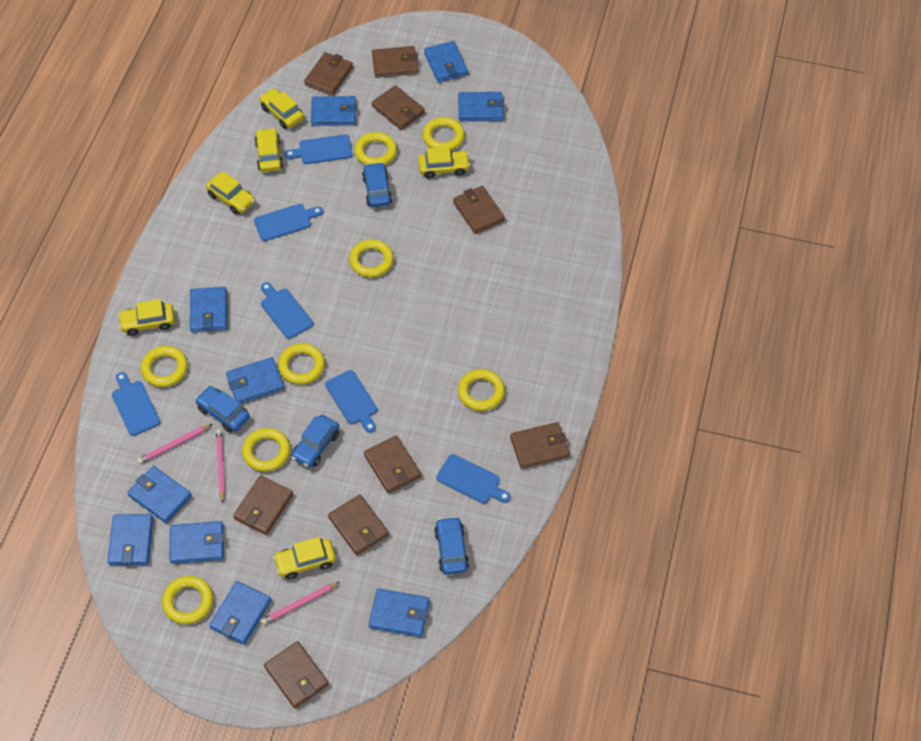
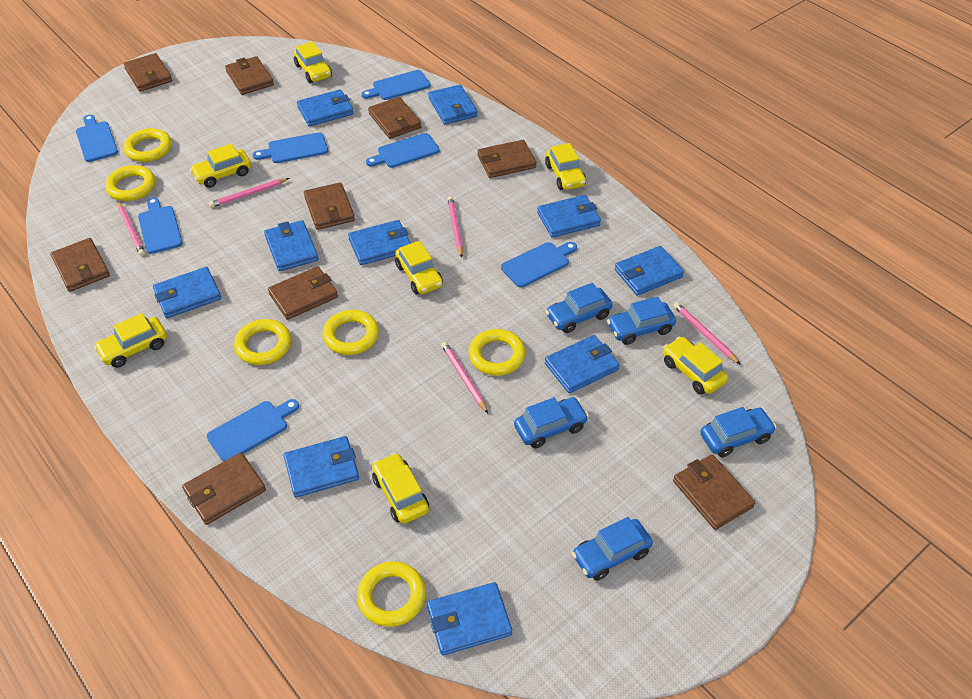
blue car: 4 -> 5
blue cutting board: 6 -> 7
pink pencil: 3 -> 5
yellow car: 6 -> 7
yellow ring: 8 -> 6

